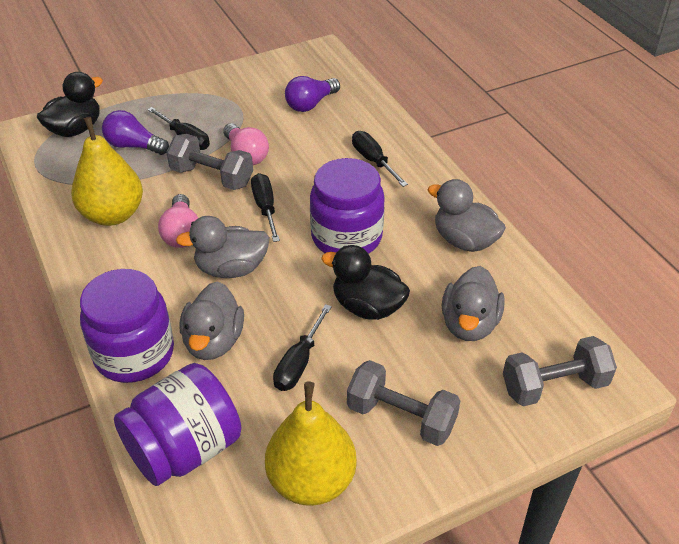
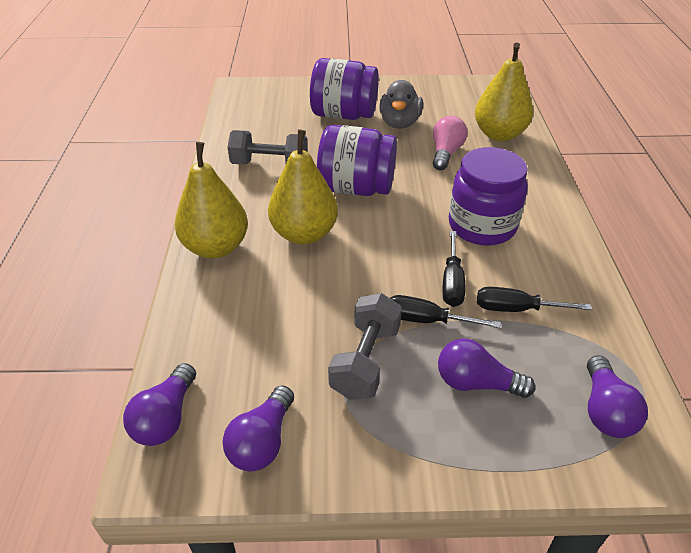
black duck: 2 -> 0
black screwdriver: 4 -> 3
grey duck: 4 -> 1
grey dumbbell: 3 -> 2
pink light bulb: 2 -> 1
purple light bulb: 2 -> 4
yellow pear: 2 -> 3

